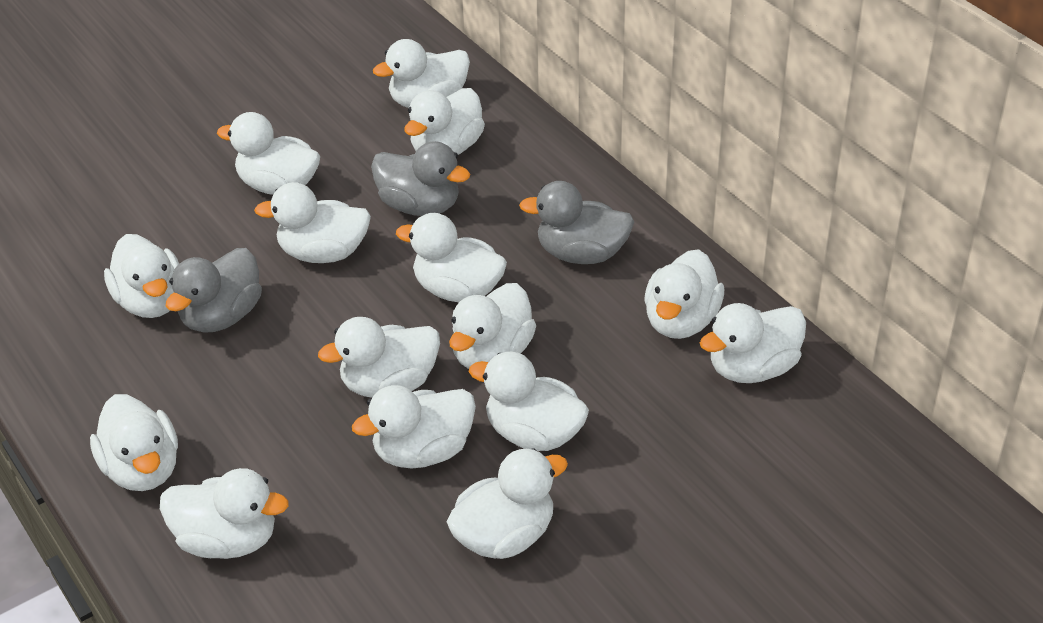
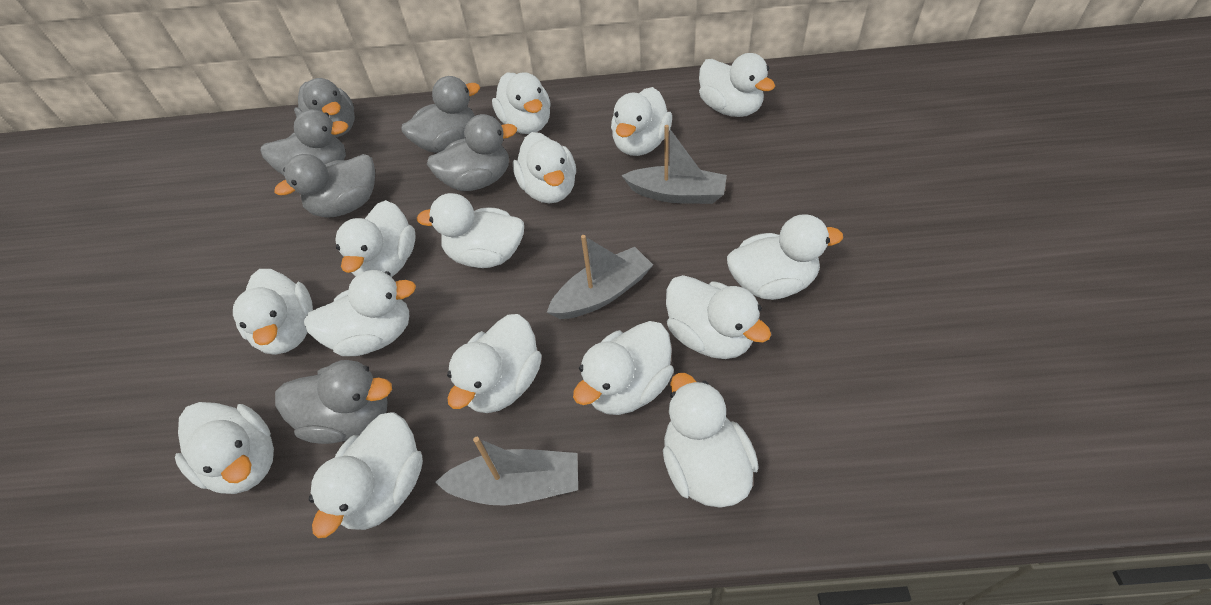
grey boat: 0 -> 3
grey duck: 3 -> 6

